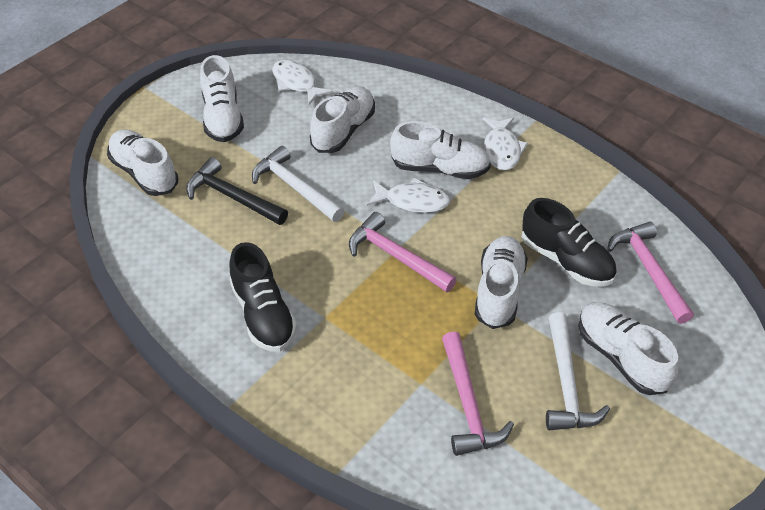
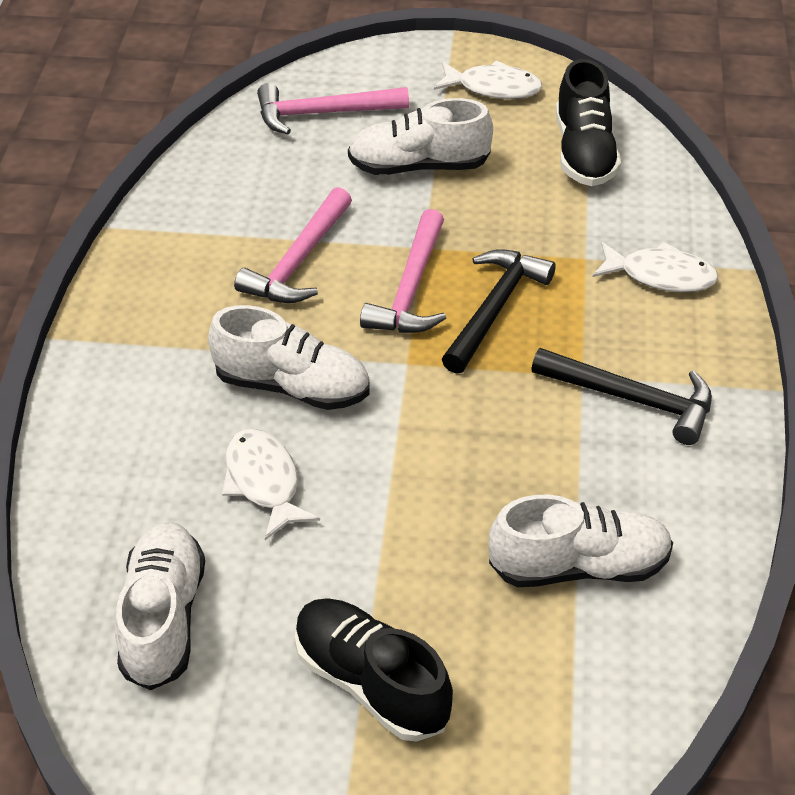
black hammer: 1 -> 2
white hammer: 2 -> 0
white shoe: 6 -> 4

